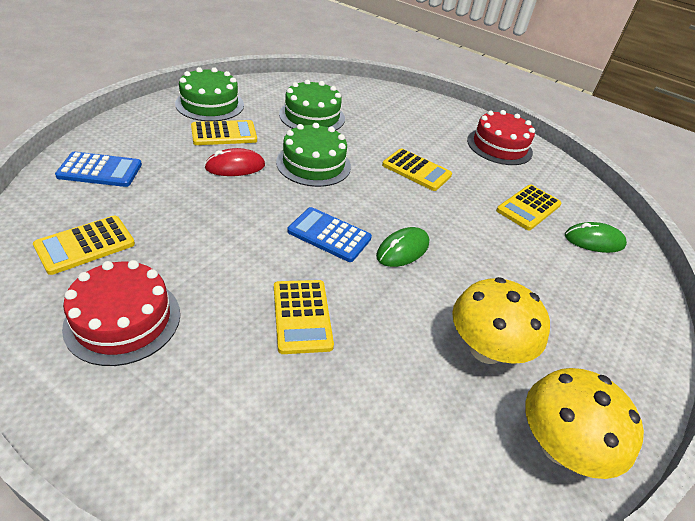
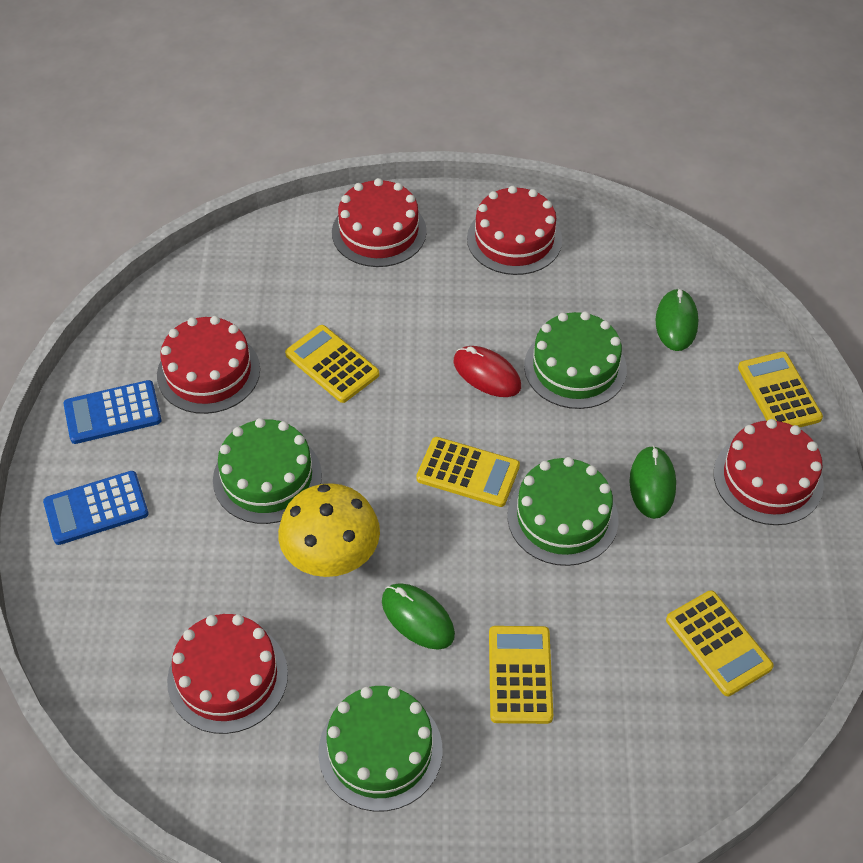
green cake: 3 -> 4
green mouse: 2 -> 3
red cake: 2 -> 5
yellow mushroom: 2 -> 1

